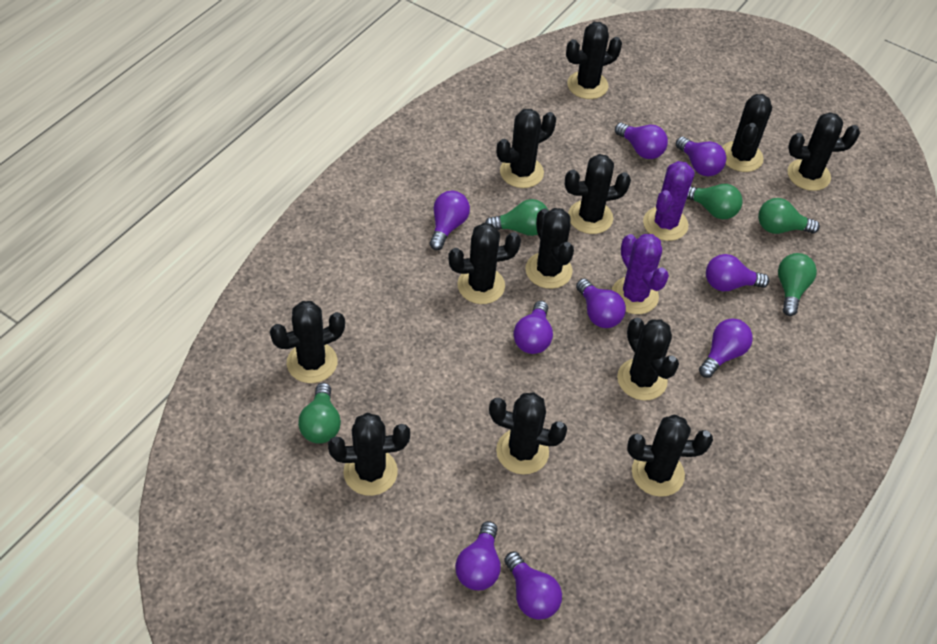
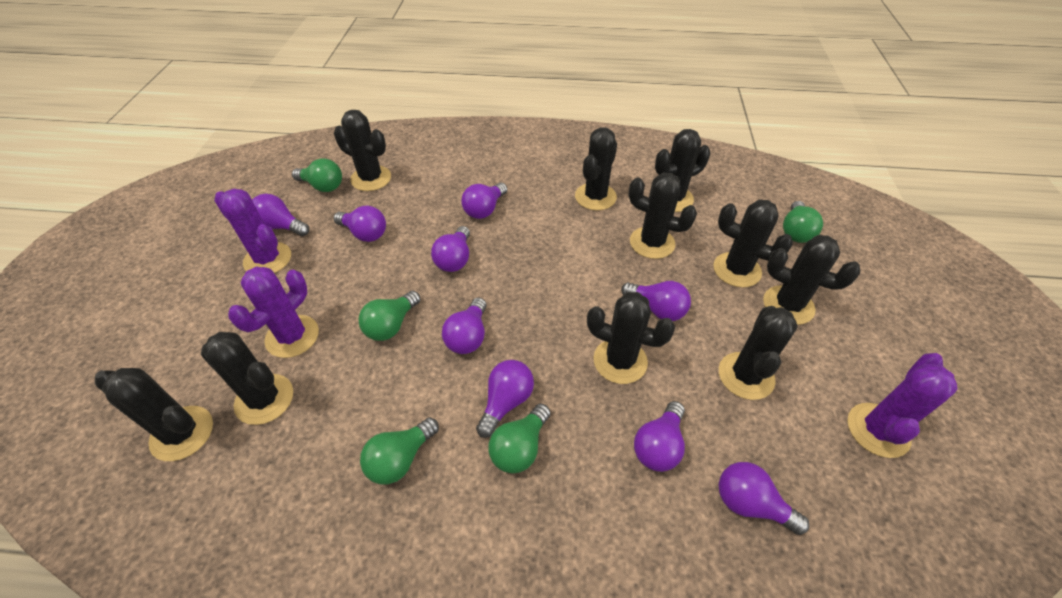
black cactus: 12 -> 10
purple cactus: 2 -> 3

